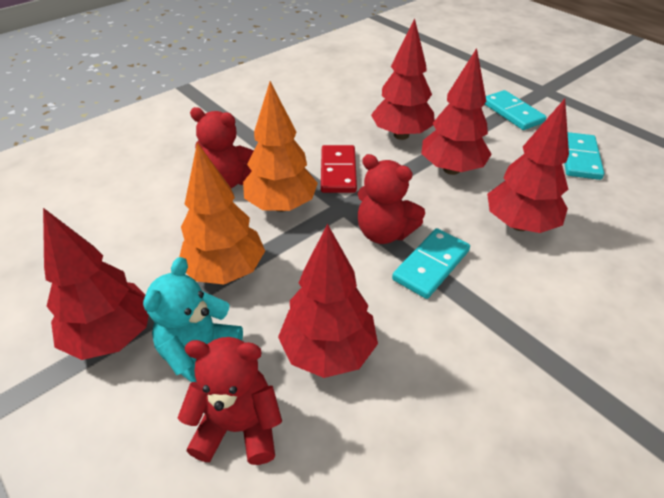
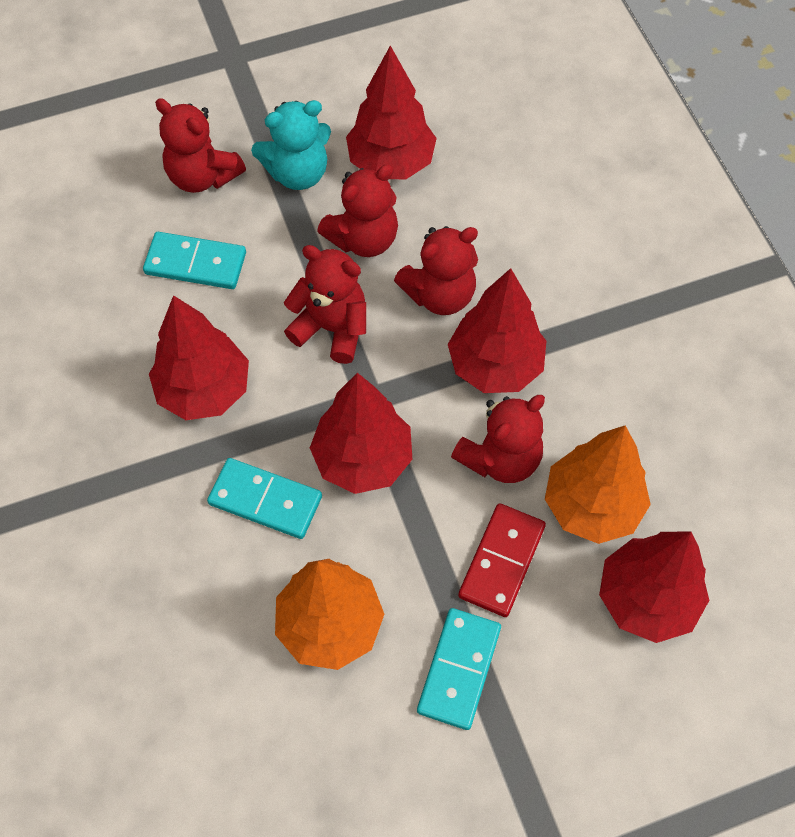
red teddy bear: 3 -> 5

